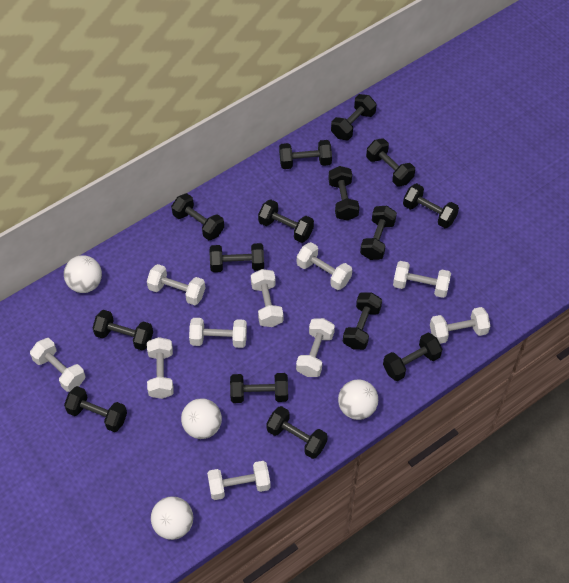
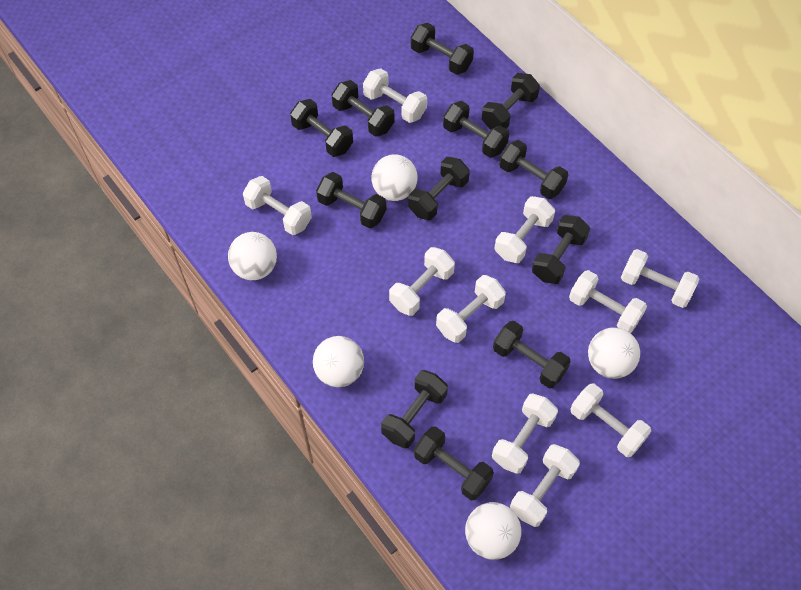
black dumbbell: 15 -> 12
white ball: 4 -> 5

